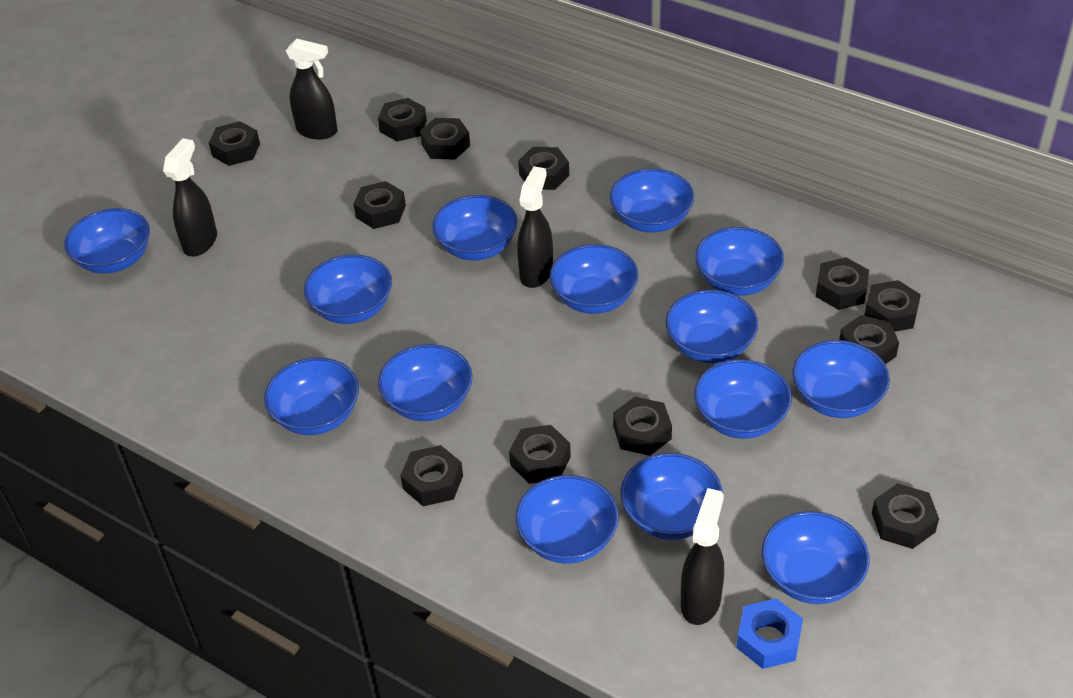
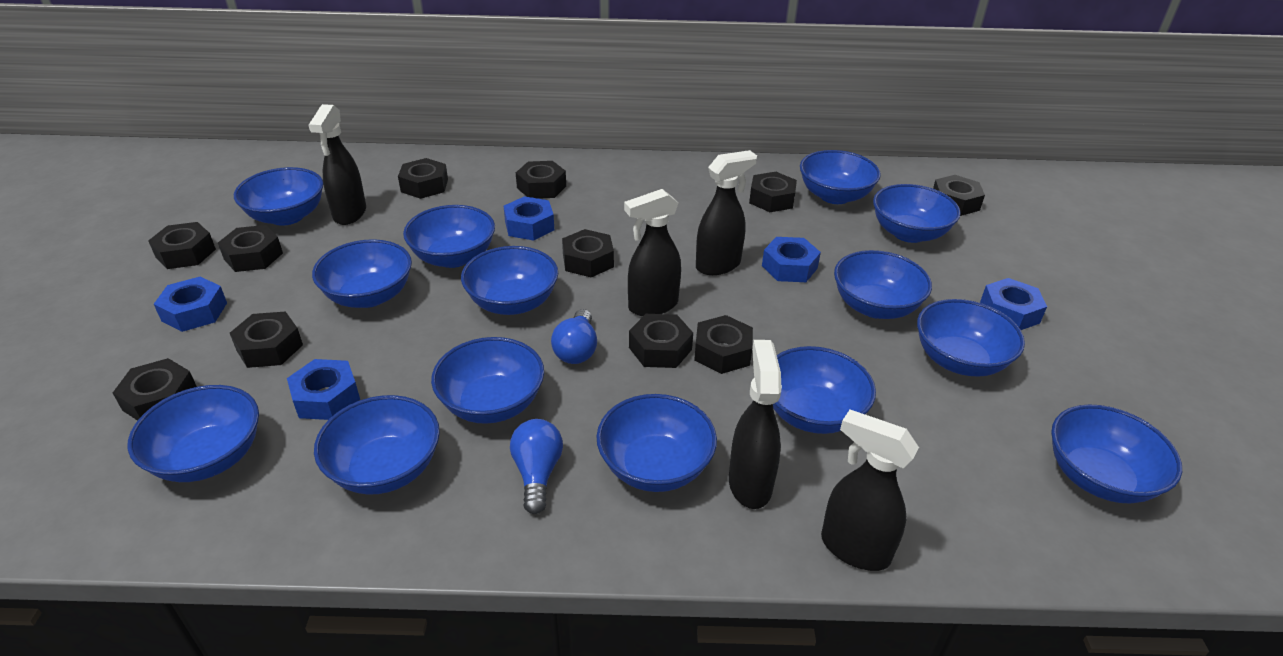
black nut: 12 -> 11
black spray bottle: 4 -> 5
blue light bulb: 0 -> 2
blue nut: 1 -> 5

